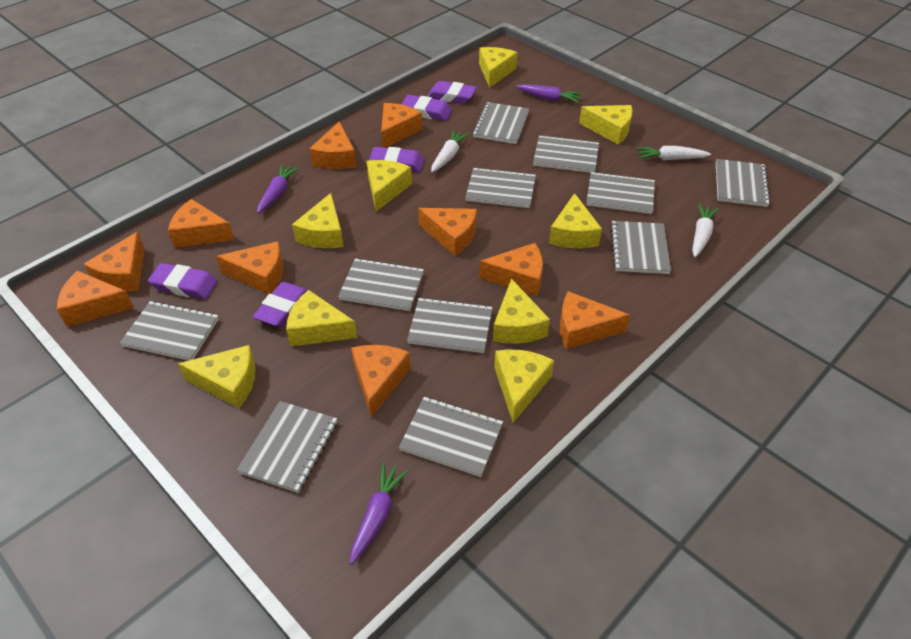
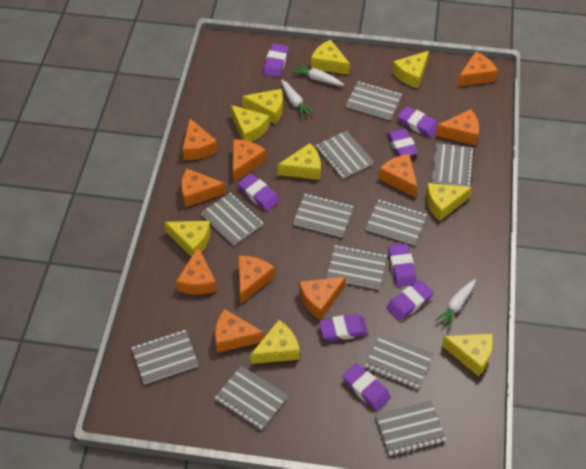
purple carrot: 3 -> 0
purple eraser: 5 -> 8

